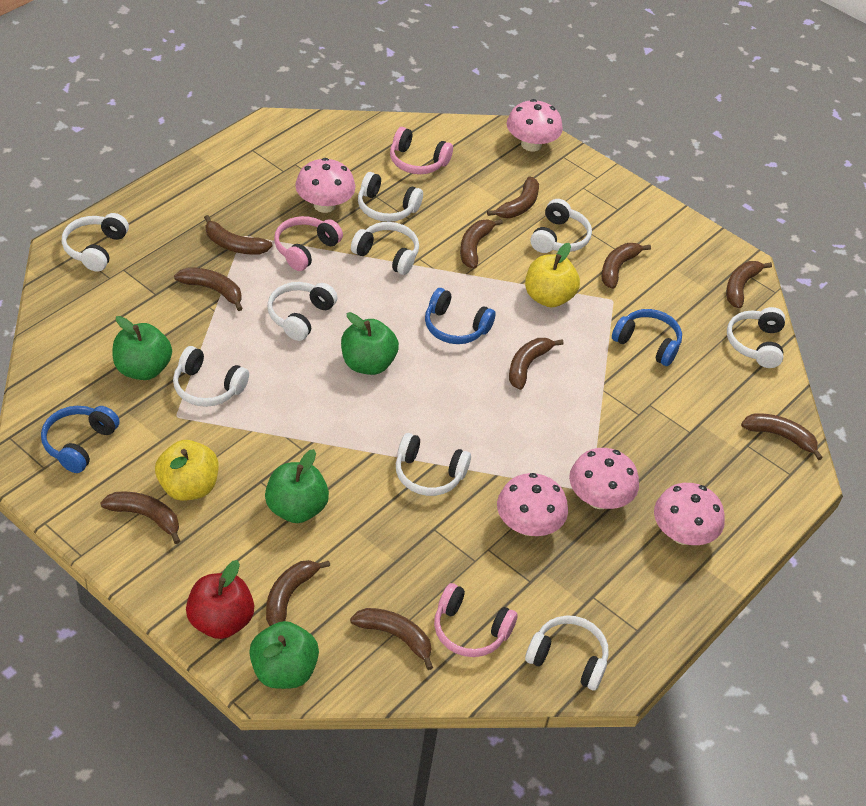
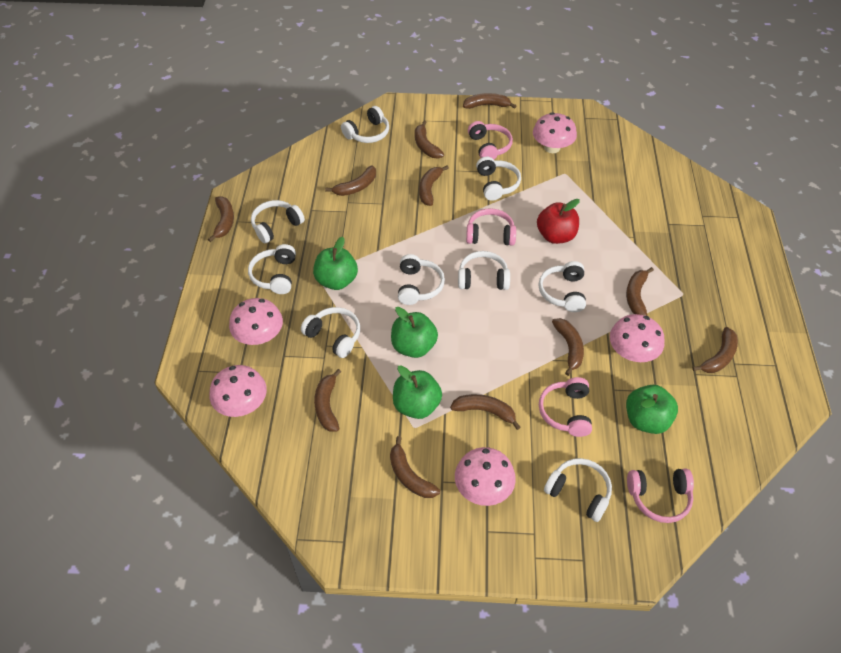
blue headphones: 3 -> 0
pink headphones: 3 -> 4
yellow apple: 2 -> 0

